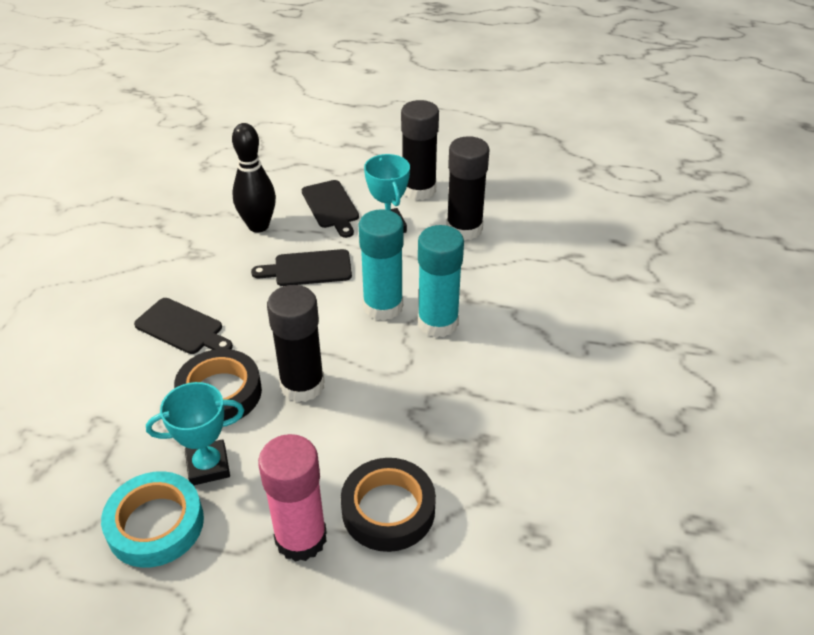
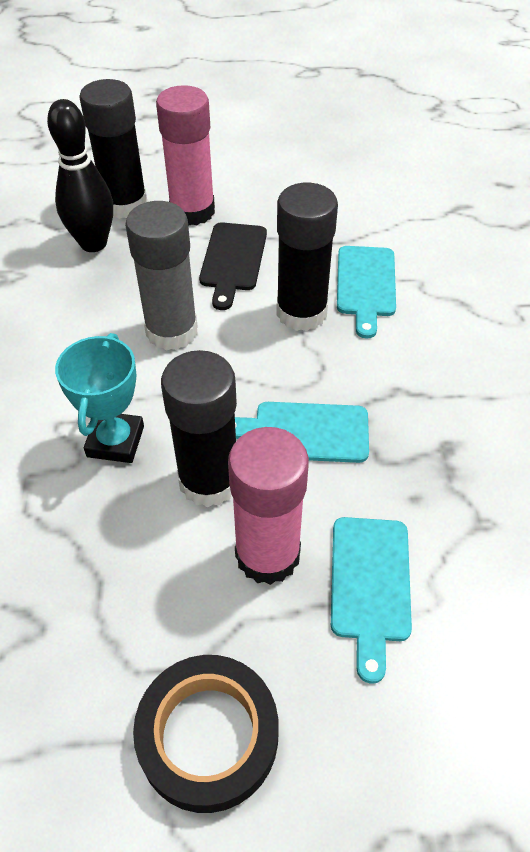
black cutting board: 3 -> 1
black tape: 2 -> 1
grey glue stick: 0 -> 1
pink glue stick: 1 -> 2
turquoise cutting board: 0 -> 3
turquoise glue stick: 2 -> 0
turquoise tape: 1 -> 0
turquoise trophy: 2 -> 1

